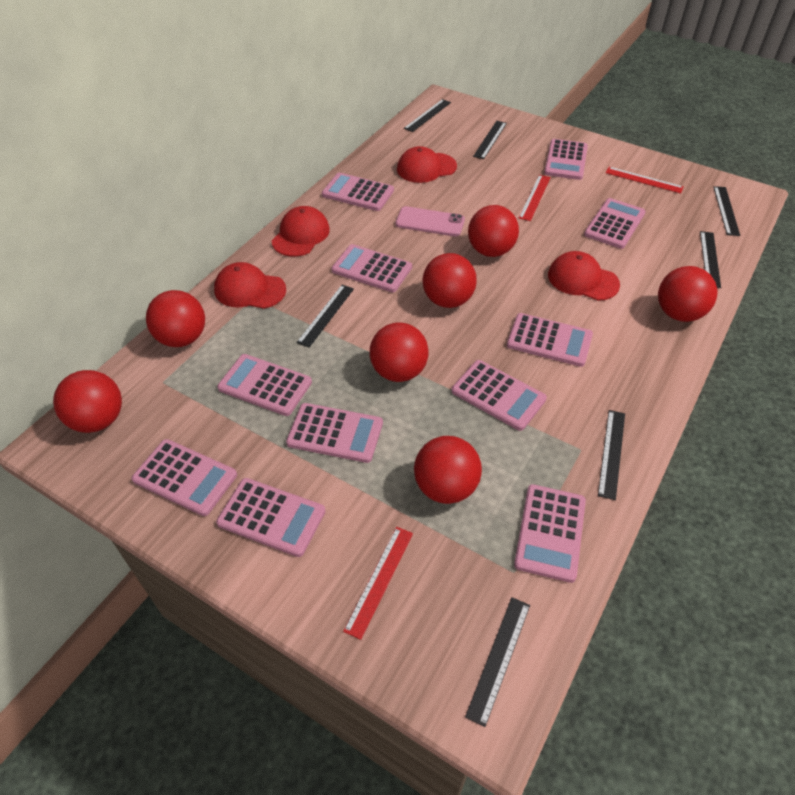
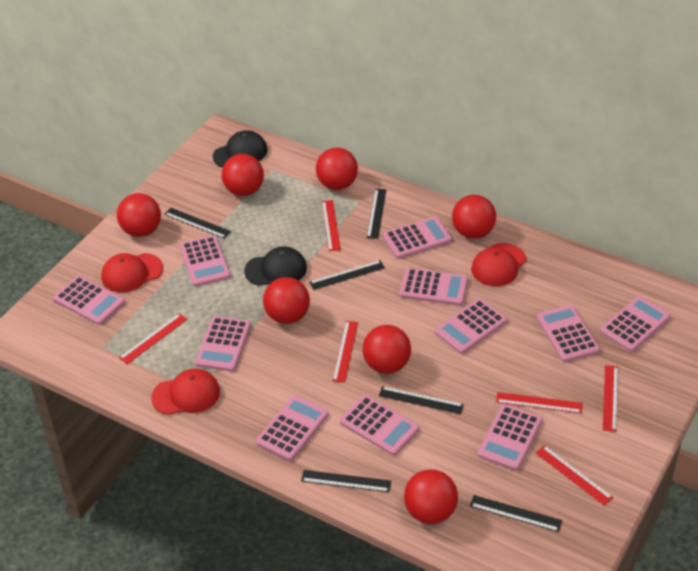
black cap: 0 -> 2
black ruler: 7 -> 6
pink phone: 1 -> 0
red cap: 4 -> 3
red ruler: 3 -> 6

